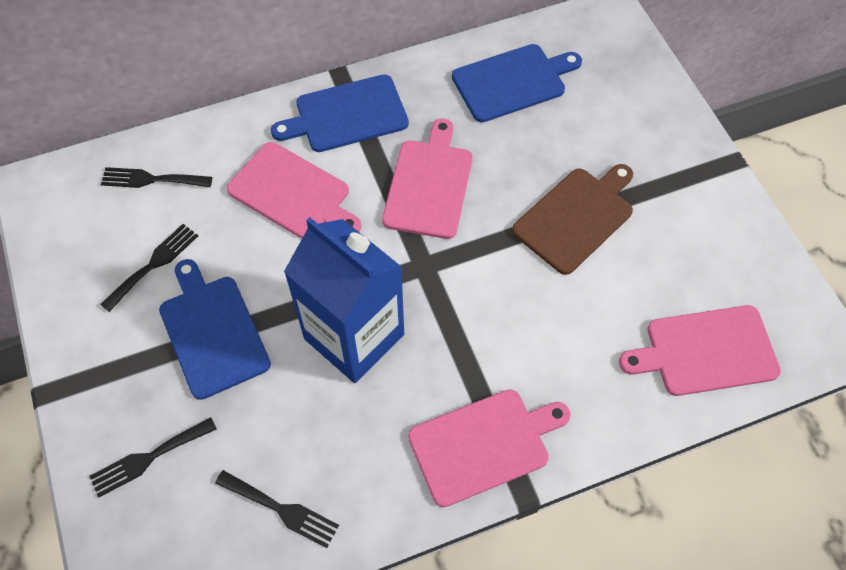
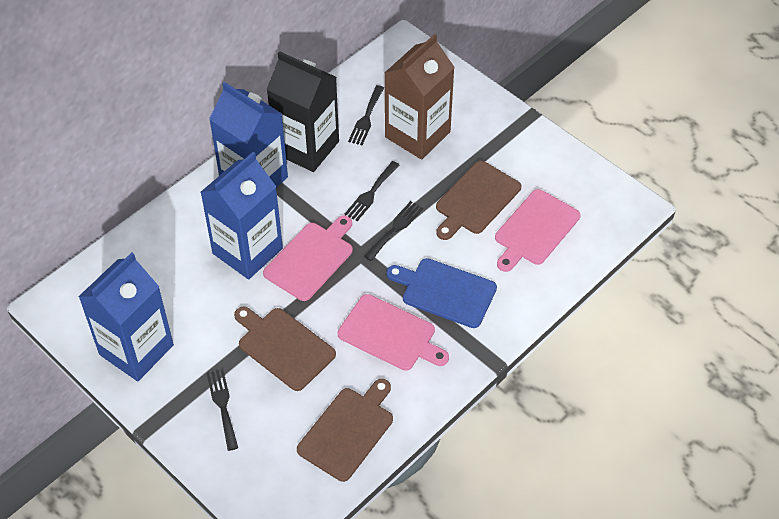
black carton: 0 -> 1
blue carton: 1 -> 3
blue cutting board: 3 -> 1
brown carton: 0 -> 1
brown cutting board: 1 -> 3
pink cutting board: 4 -> 3

